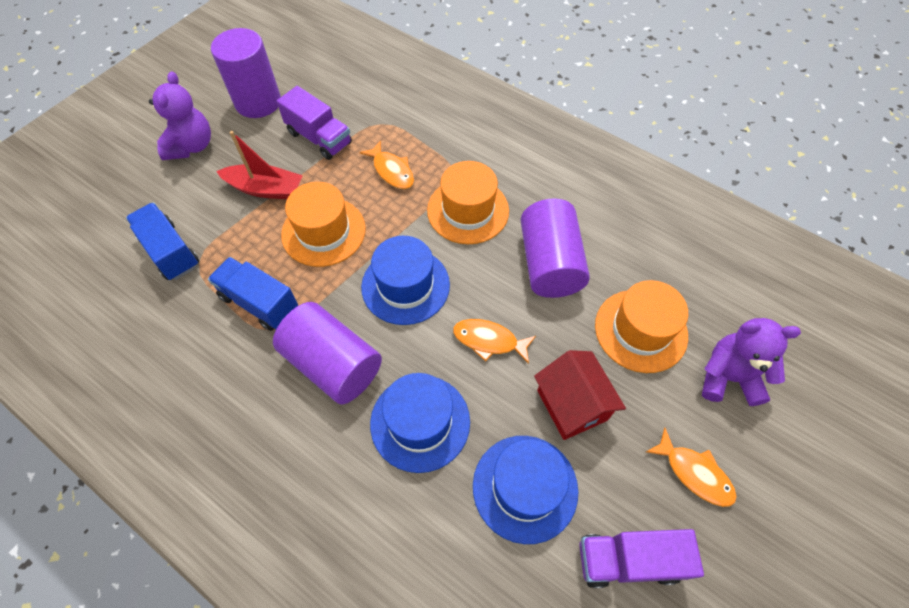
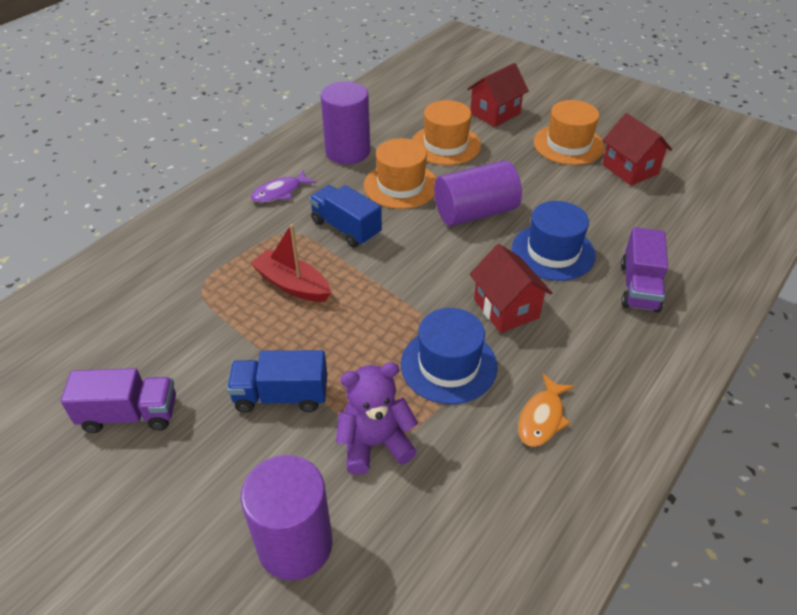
blue hat: 3 -> 2
orange fish: 3 -> 1
purple fish: 0 -> 1
purple teddy bear: 2 -> 1
red house: 1 -> 3

